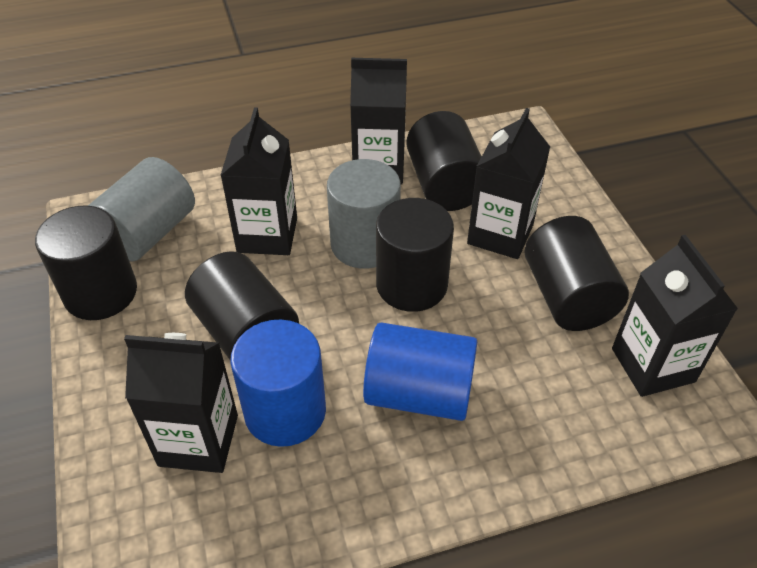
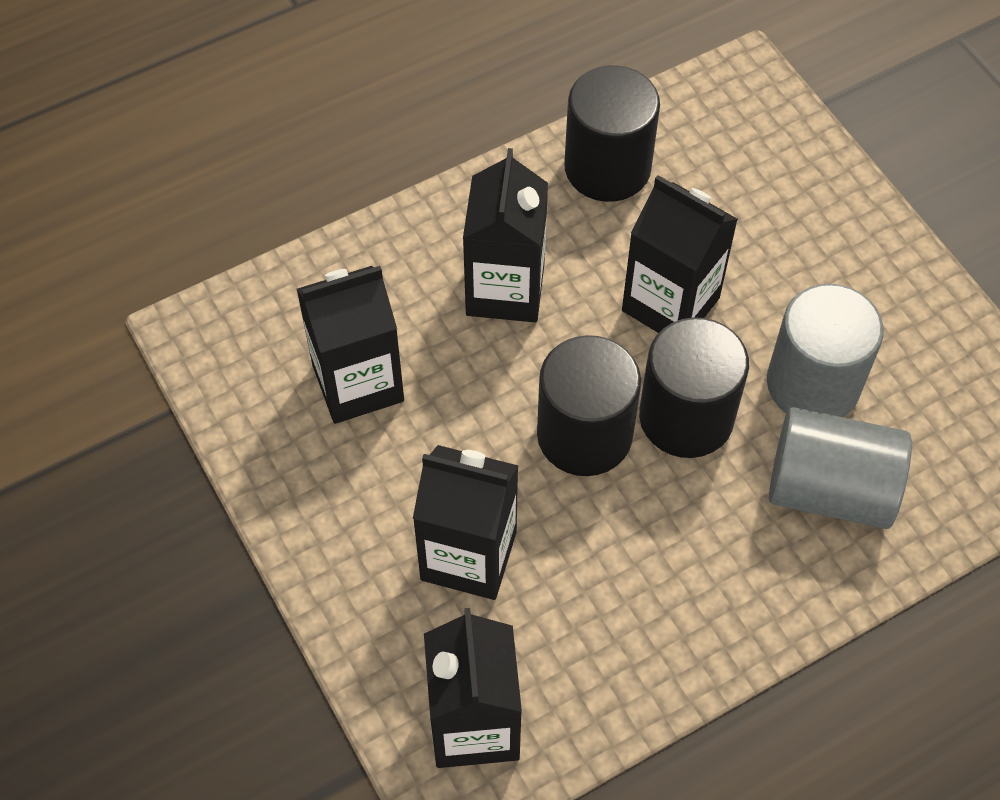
black cylinder: 5 -> 3
blue cylinder: 2 -> 0

